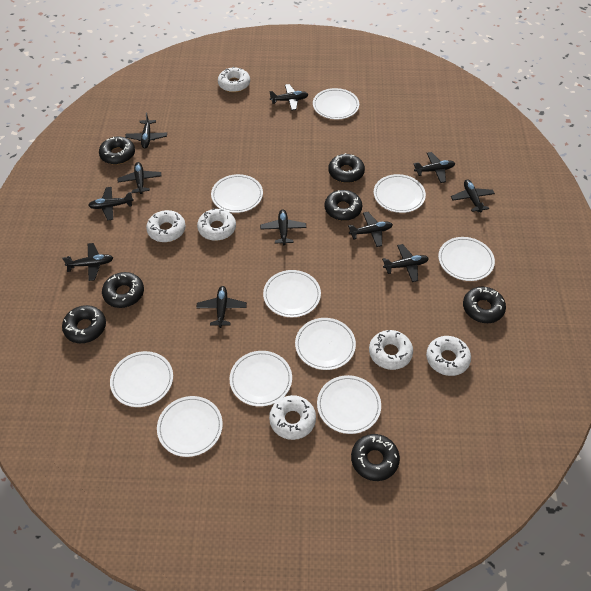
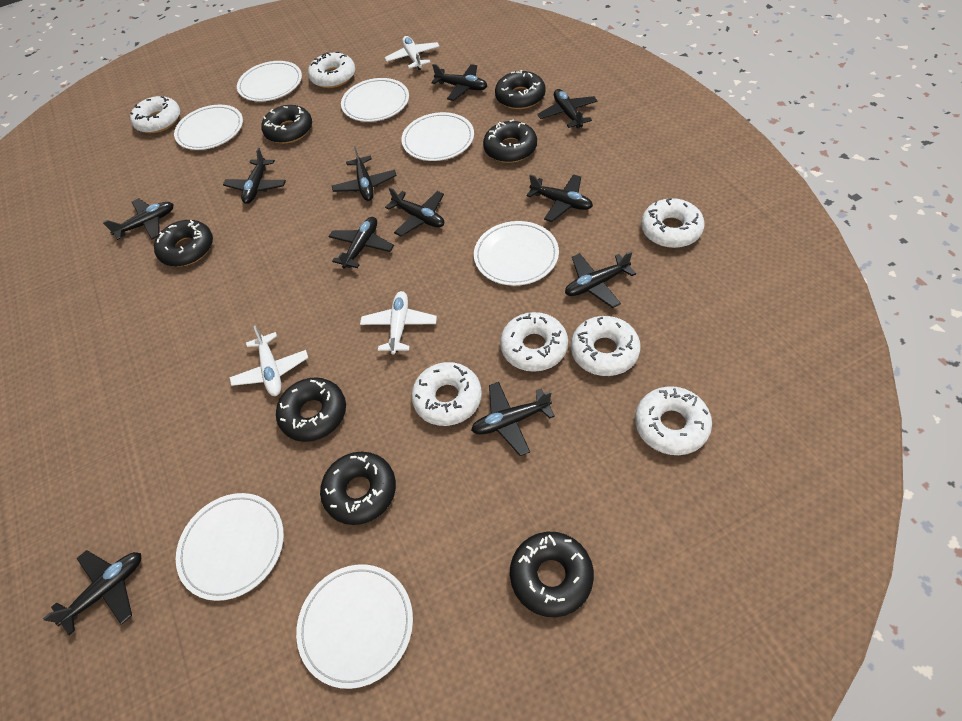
white donut: 6 -> 7
white plane: 0 -> 3
white plate: 10 -> 7

